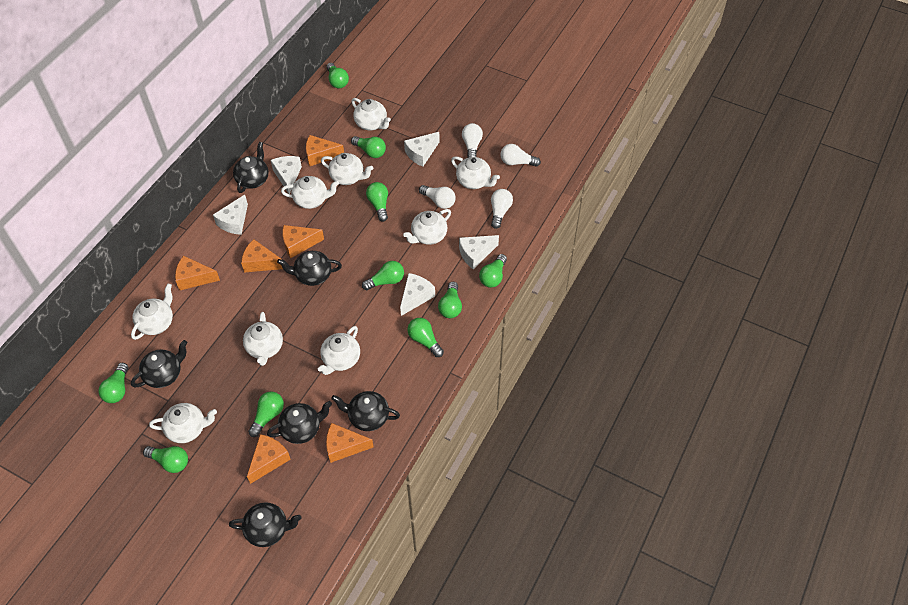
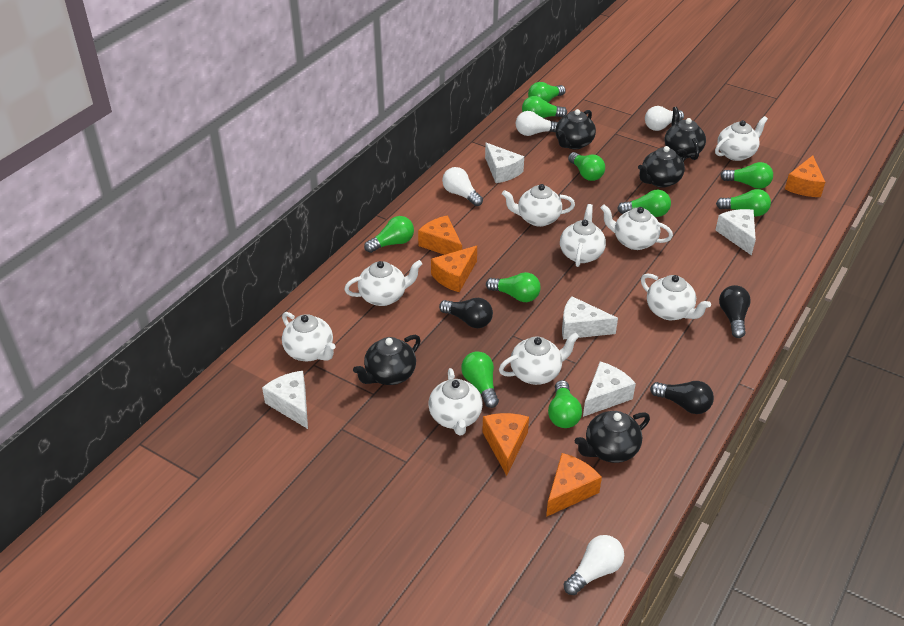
black light bulb: 0 -> 3
black teapot: 6 -> 5
orange cheese: 6 -> 5

